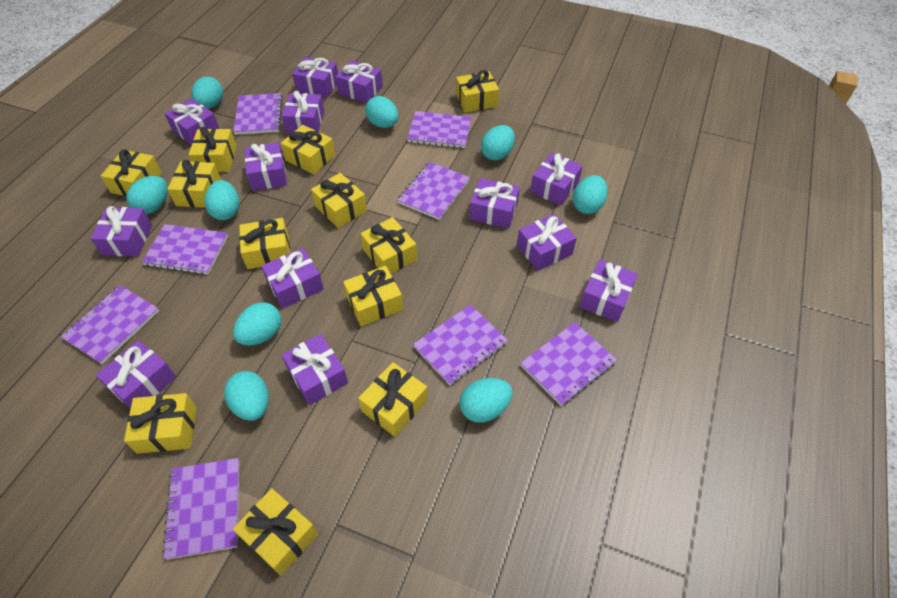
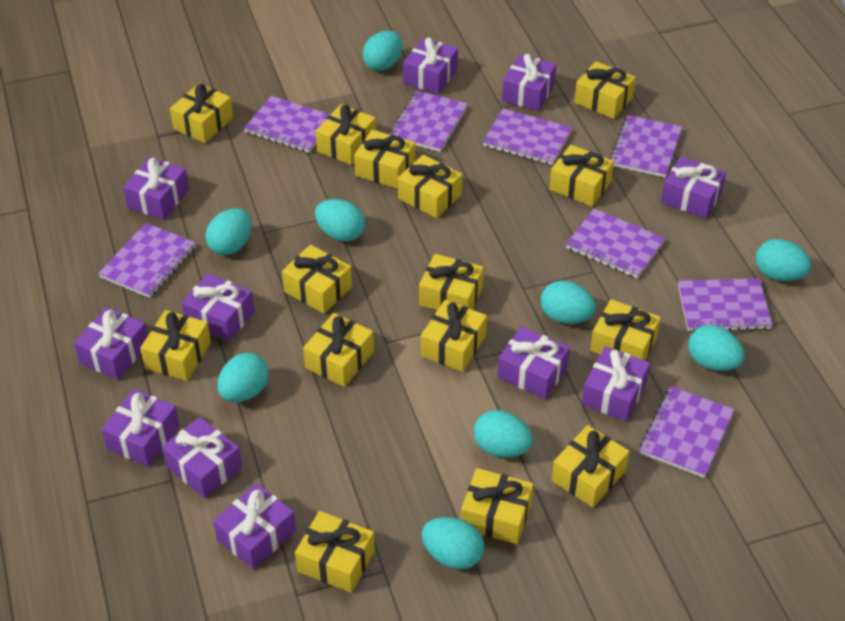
purple gift: 13 -> 11
yellow gift: 12 -> 15

